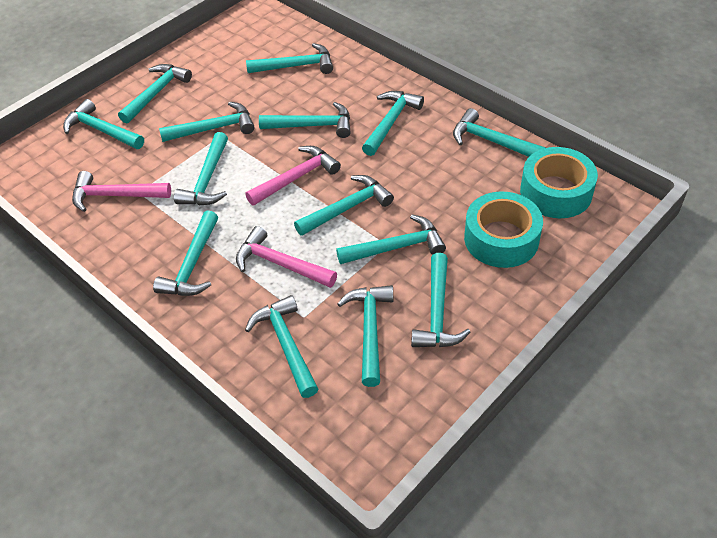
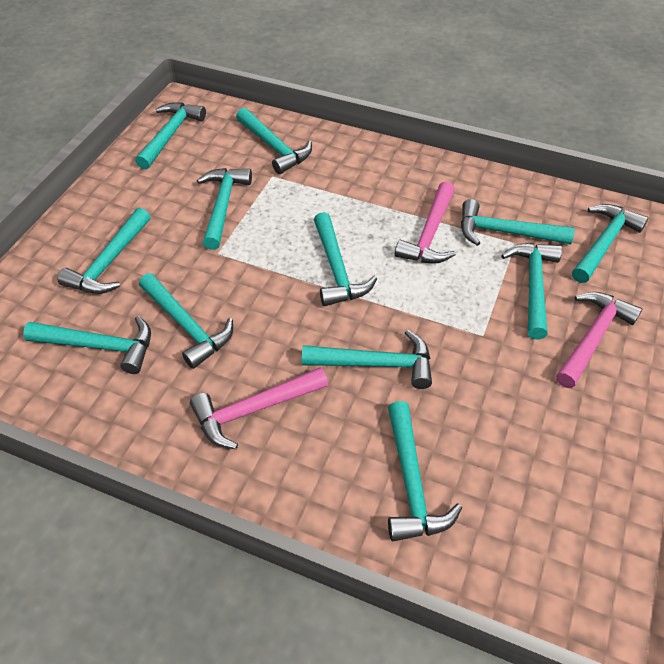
turquoise hammer: 14 -> 12
turquoise tape: 2 -> 0

